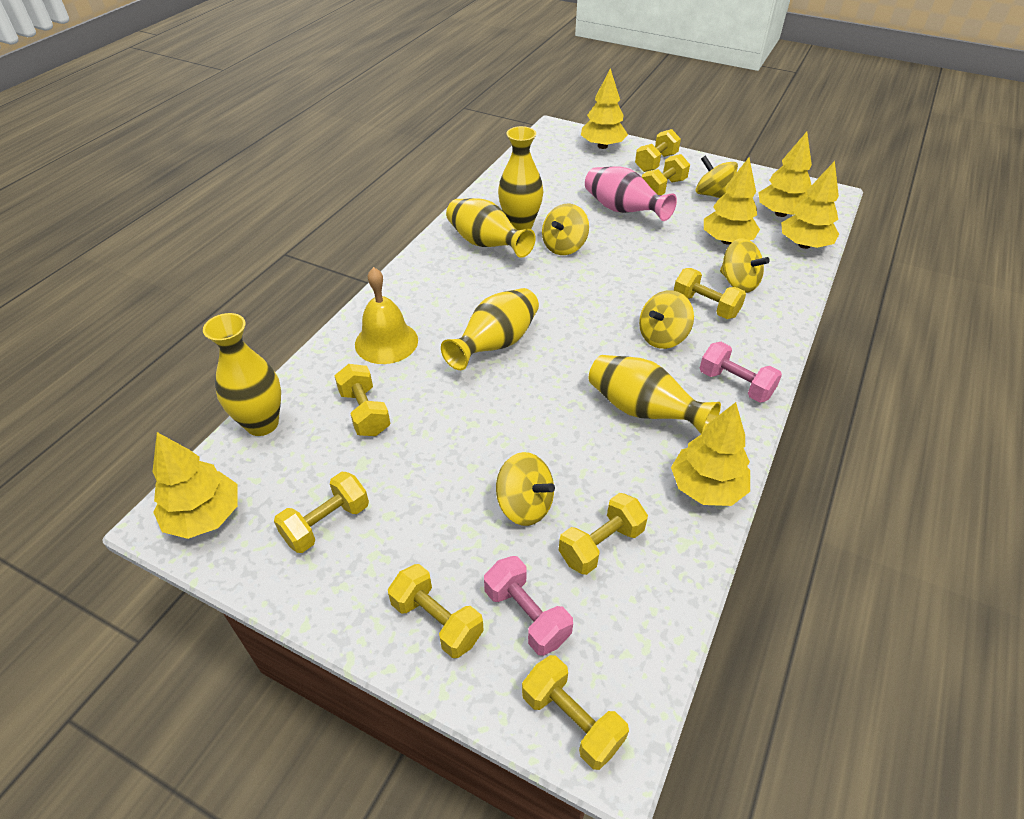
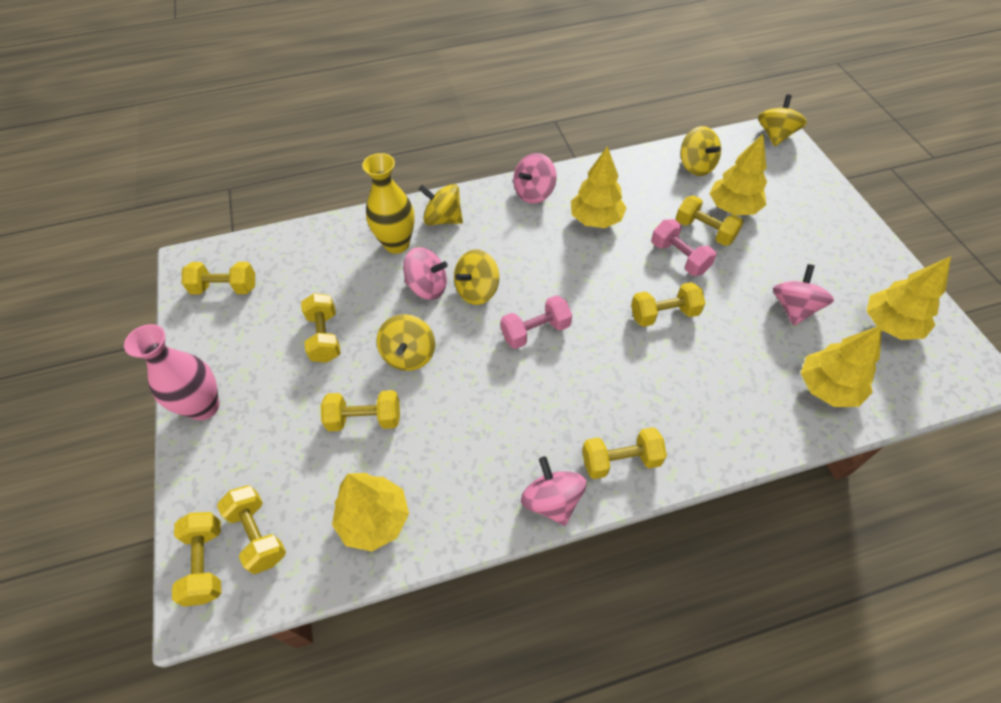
pink spinning top: 0 -> 4
yellow bell: 1 -> 0
yellow tree: 6 -> 5
yellow vase: 5 -> 1

